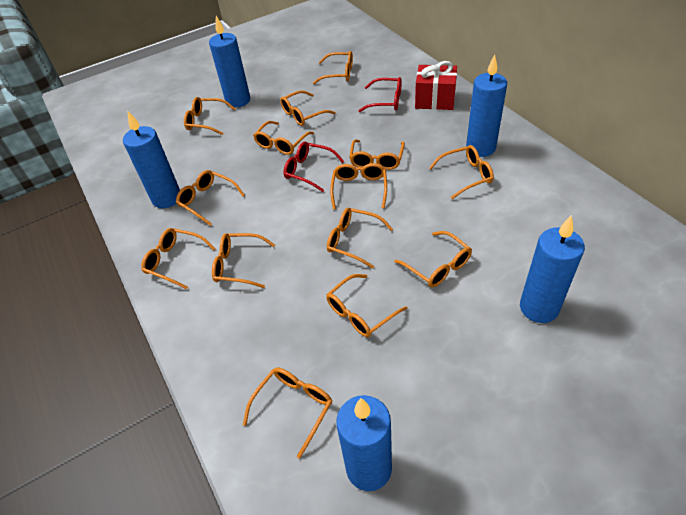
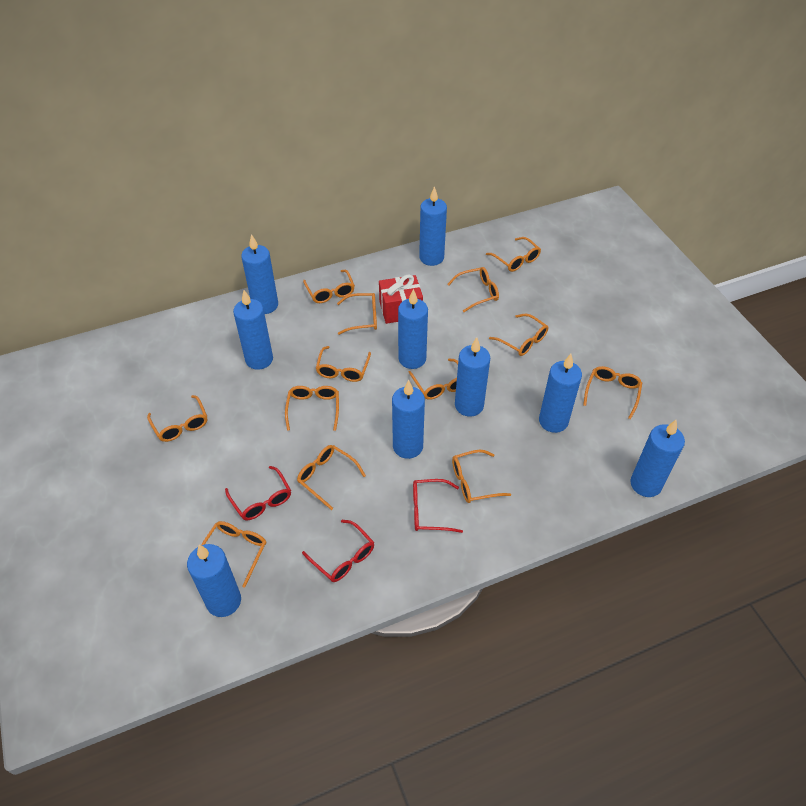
blue candle: 5 -> 9
orange glasses: 14 -> 13
red glasses: 2 -> 3

